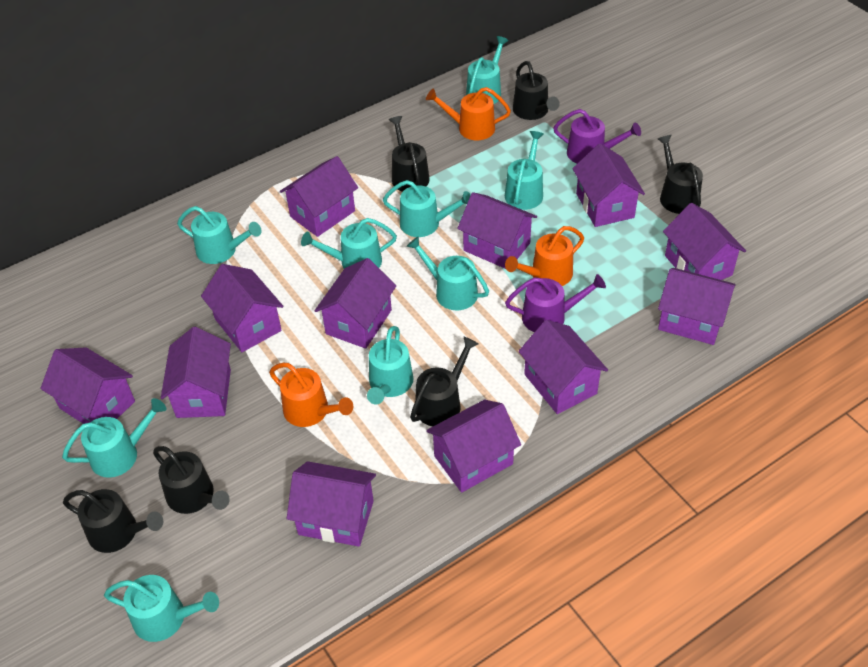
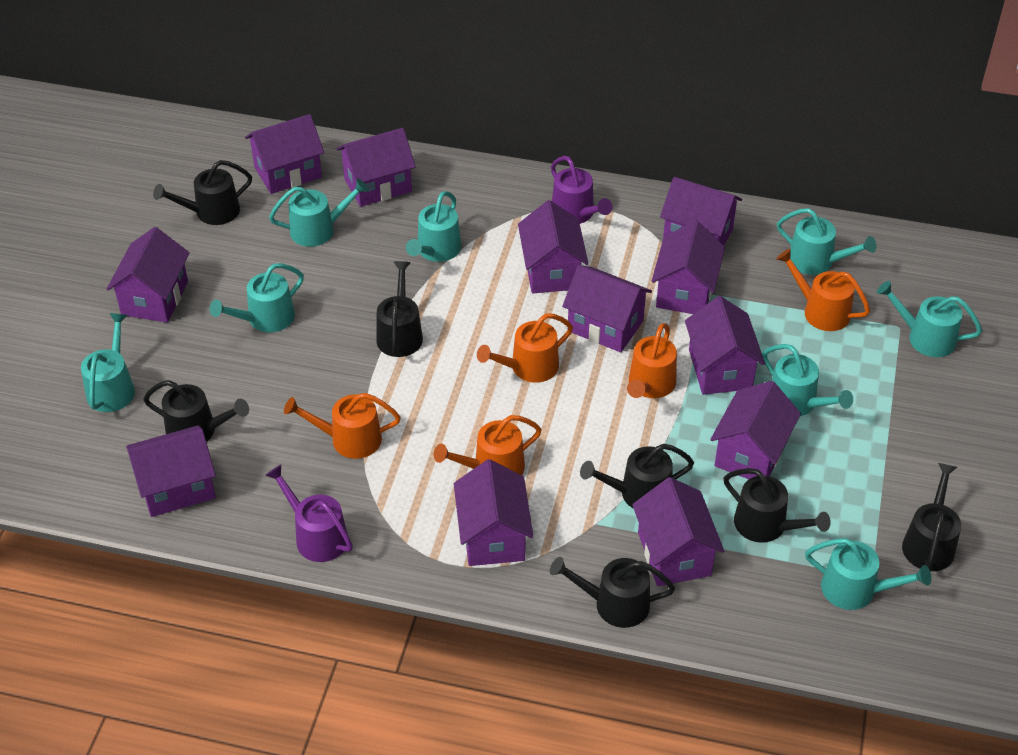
black watering can: 6 -> 7
orange watering can: 3 -> 5
turquoise watering can: 9 -> 8

